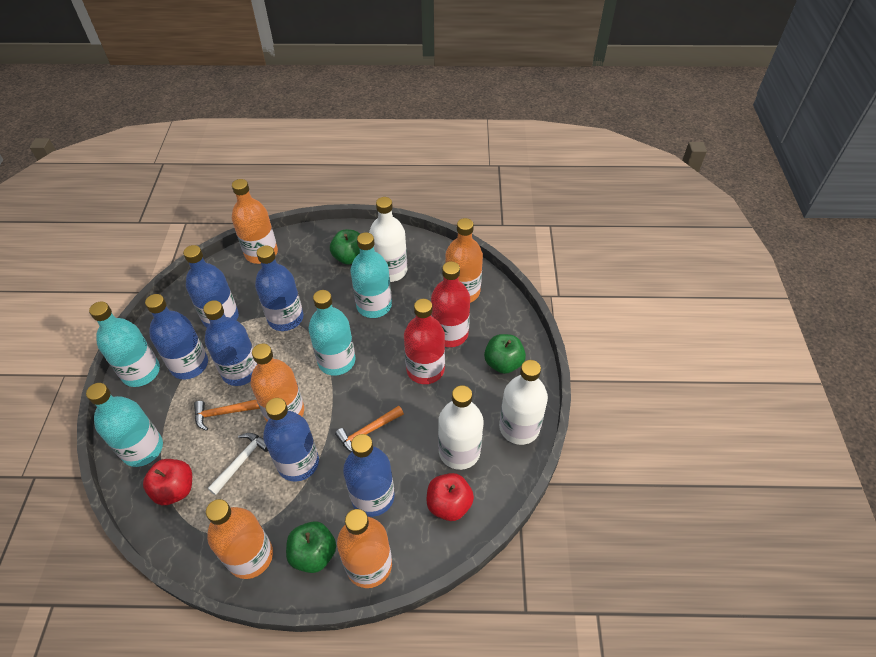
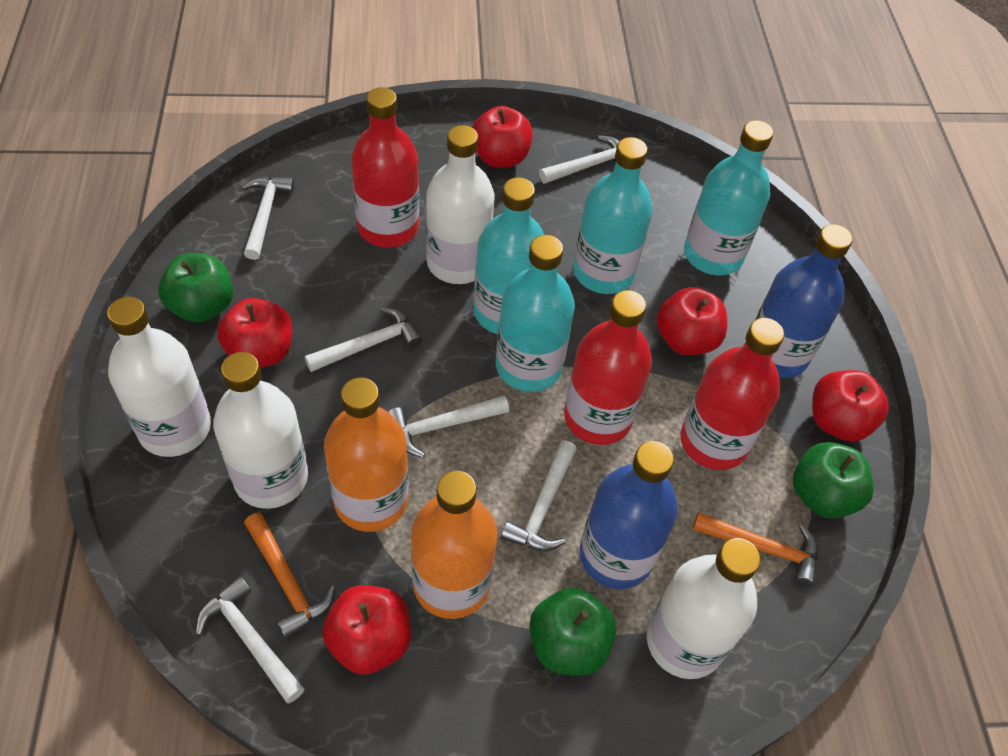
blue bottle: 6 -> 2
orange bottle: 5 -> 2
red apple: 2 -> 5
red bottle: 2 -> 3
white bottle: 3 -> 4
white hammer: 1 -> 6

